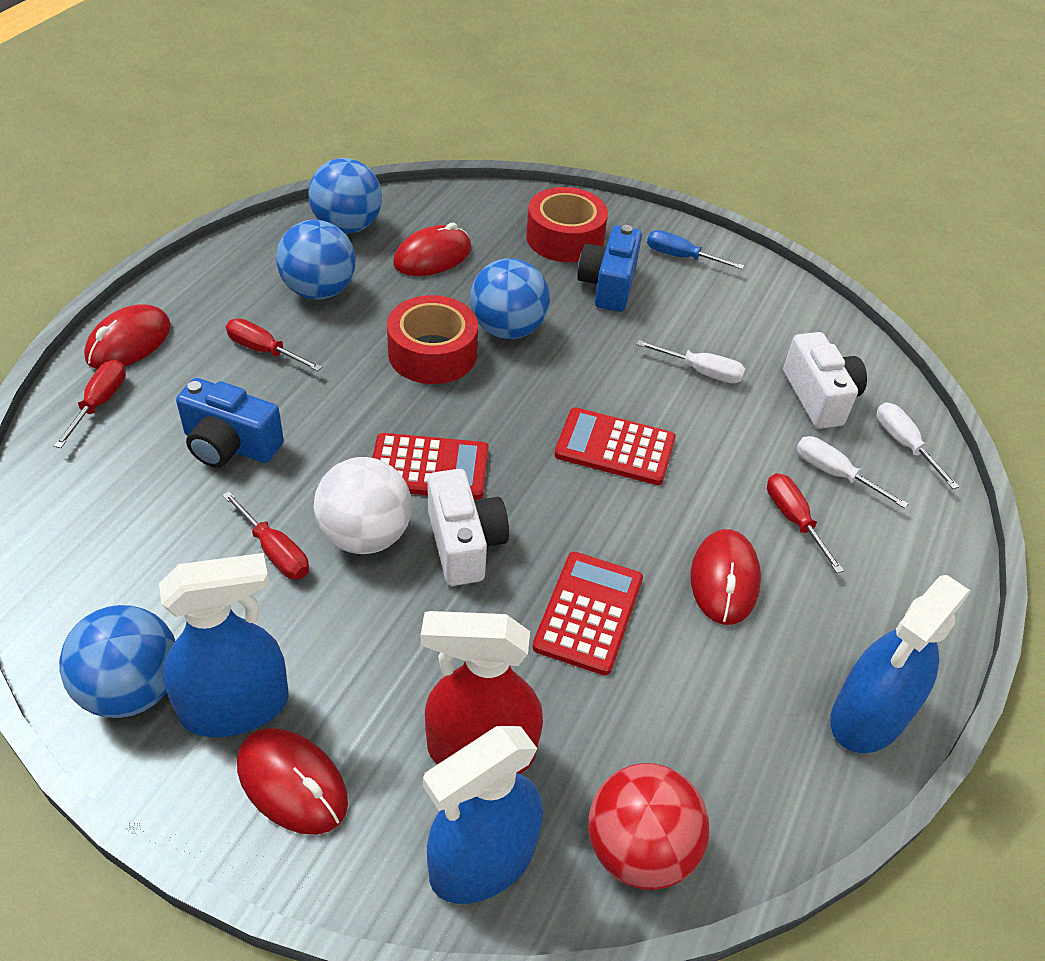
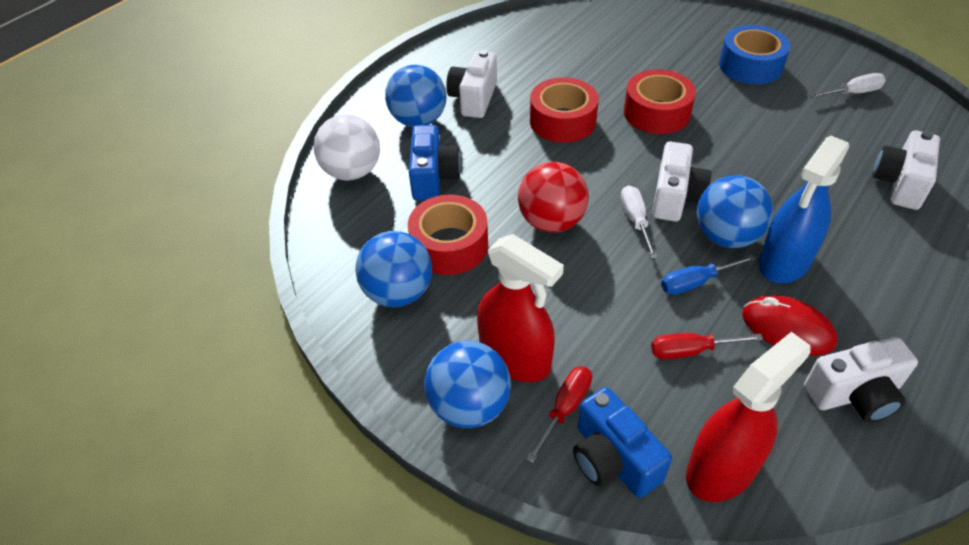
blue spray bottle: 3 -> 1
blue tape: 0 -> 1
red calculator: 3 -> 0
red mouse: 4 -> 1
red screwdriver: 4 -> 2
red spray bottle: 1 -> 2
red tape: 2 -> 3
white camera: 2 -> 4
white screwdriver: 3 -> 2

